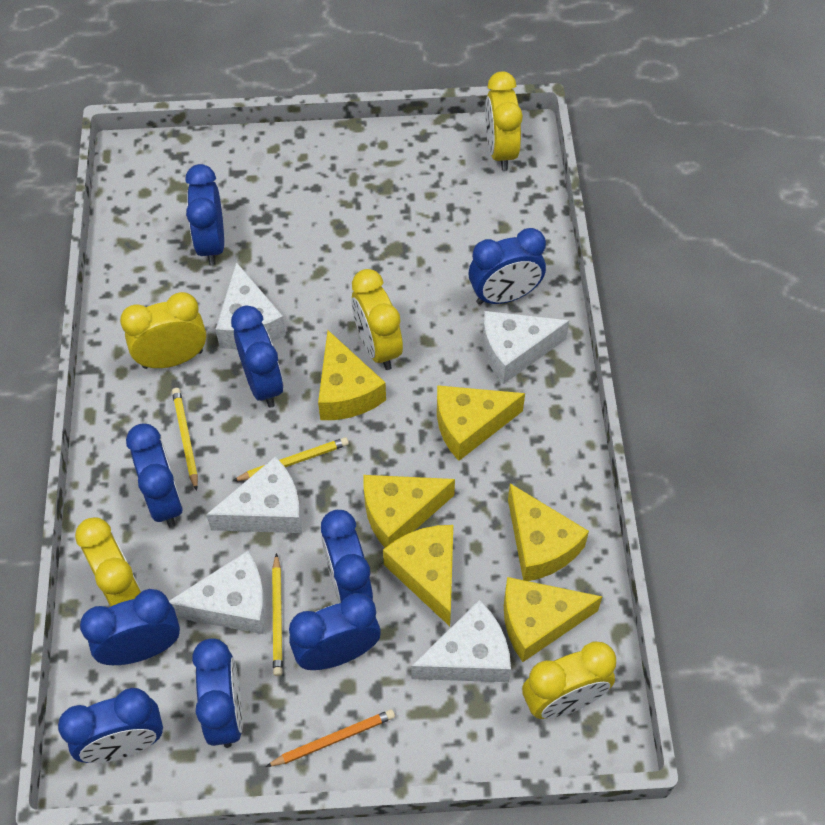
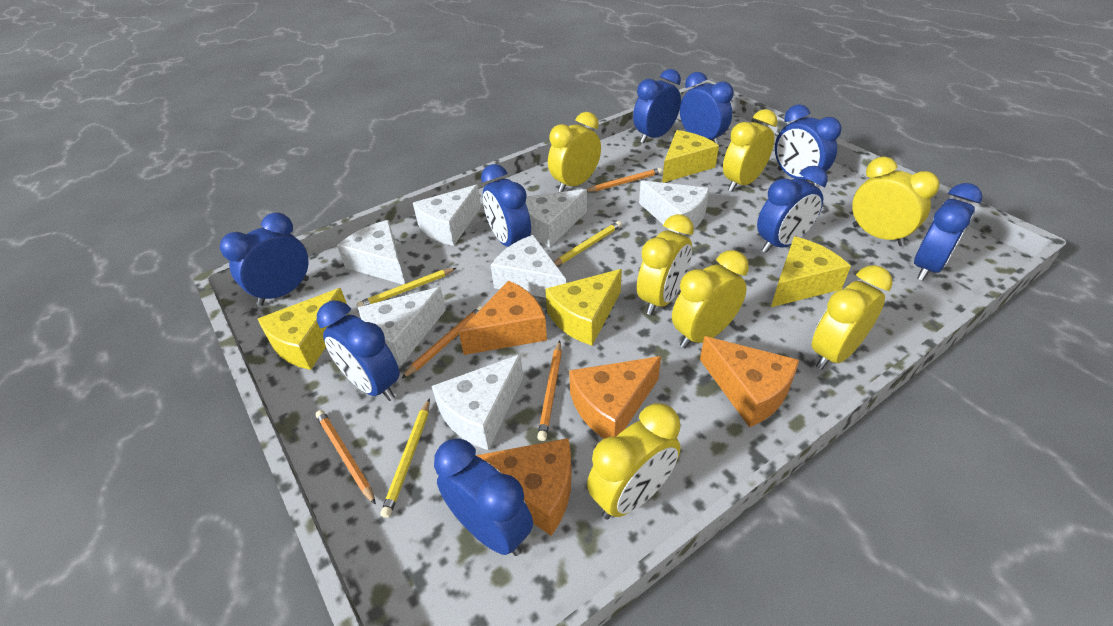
orange cheese: 0 -> 4
orange pencil: 1 -> 4
white cheese: 5 -> 7
yellow cheese: 6 -> 4
yellow clock: 5 -> 7

